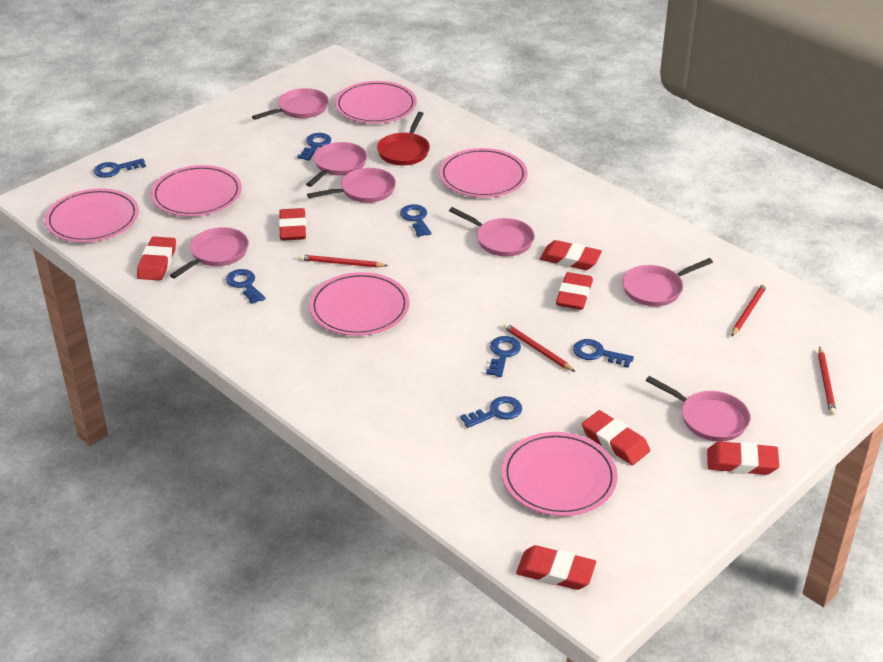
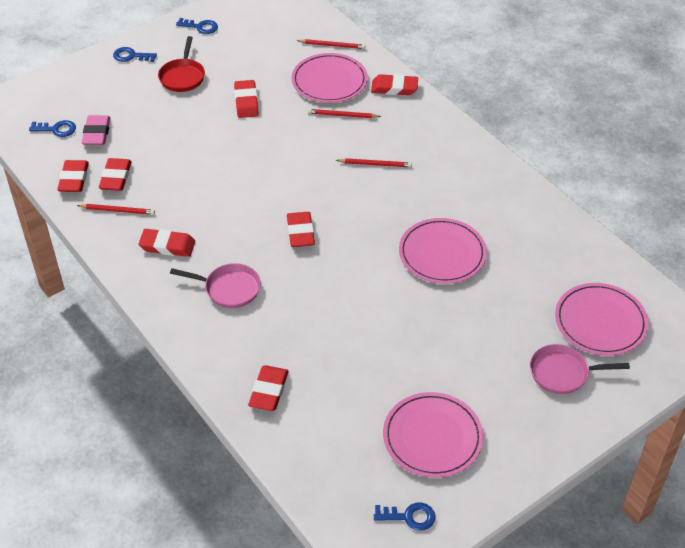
blue key: 7 -> 4
pink eraser: 0 -> 1
pink pan: 7 -> 2
pink plate: 6 -> 4

